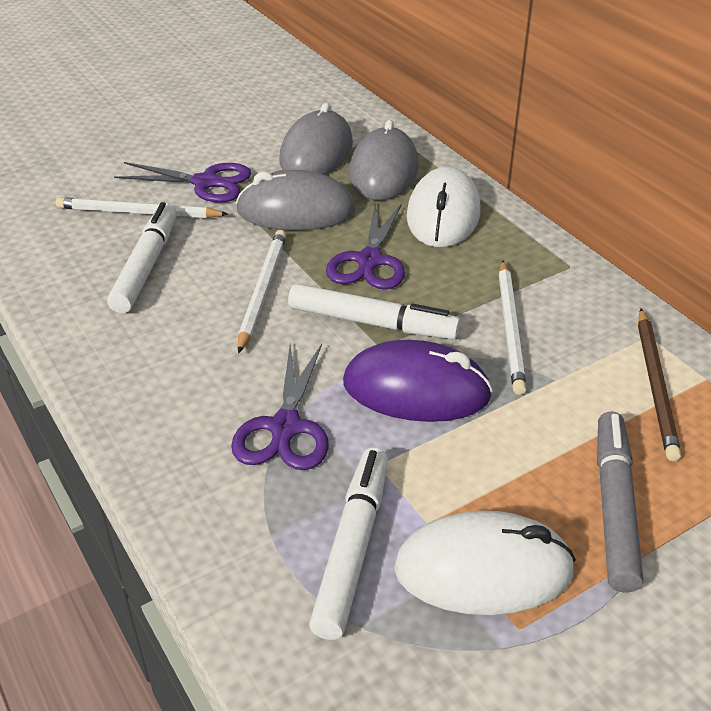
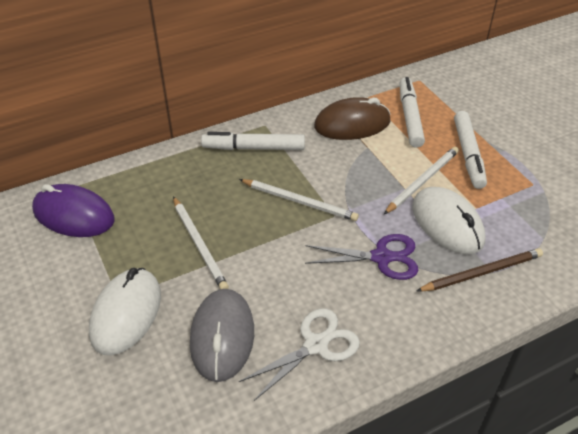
brown mouse: 0 -> 1
grey marker: 1 -> 0
grey mouse: 3 -> 1
purple scissors: 3 -> 1
white scissors: 0 -> 1

